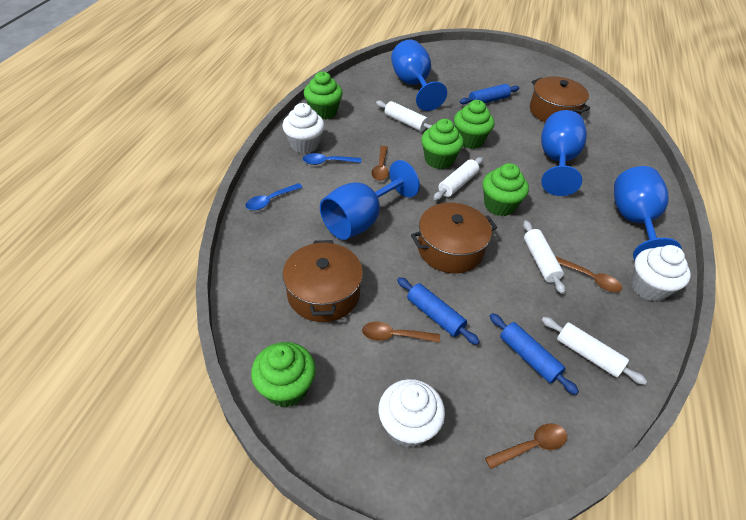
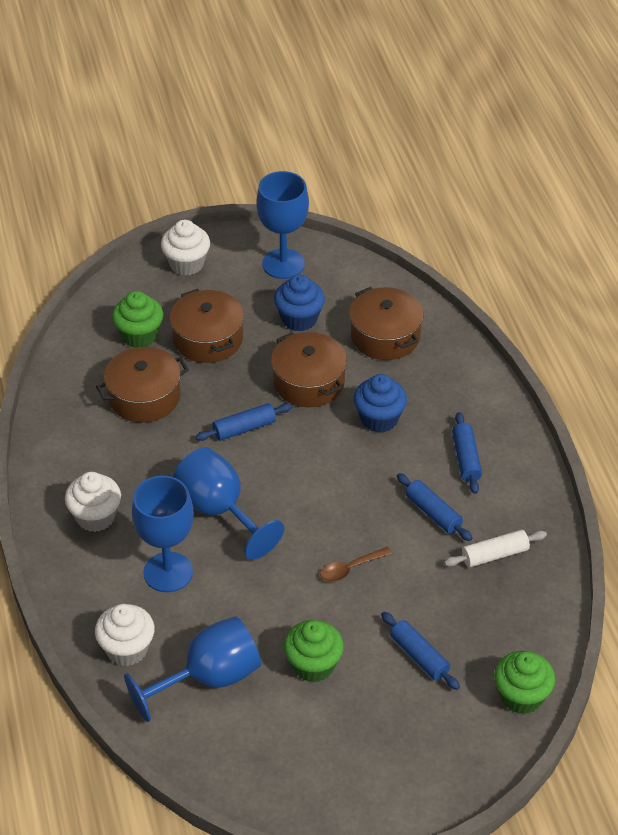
blue cupcake: 0 -> 2
blue rolling pin: 3 -> 4
blue spoon: 2 -> 0
brown pot: 3 -> 4
brown spoon: 4 -> 1
green cupcake: 5 -> 3
white rolling pin: 4 -> 1

